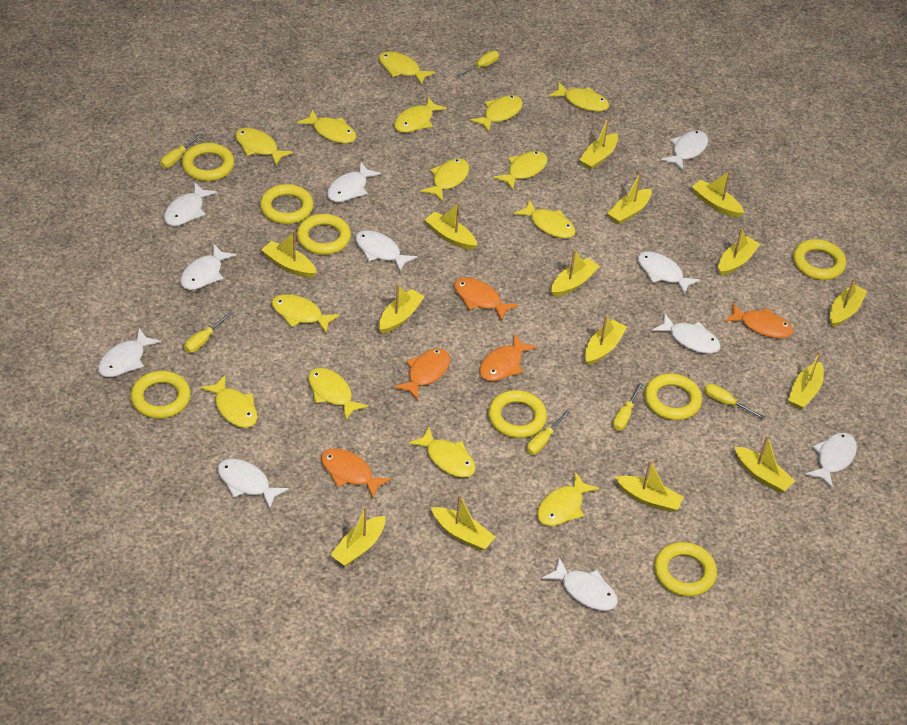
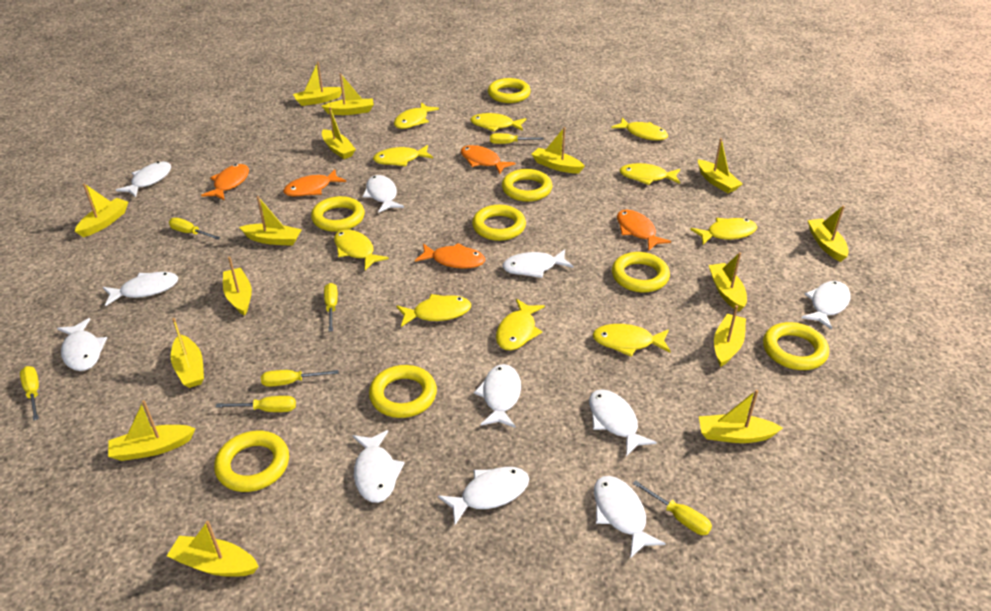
yellow fish: 14 -> 10
yellow screwdriver: 6 -> 7

